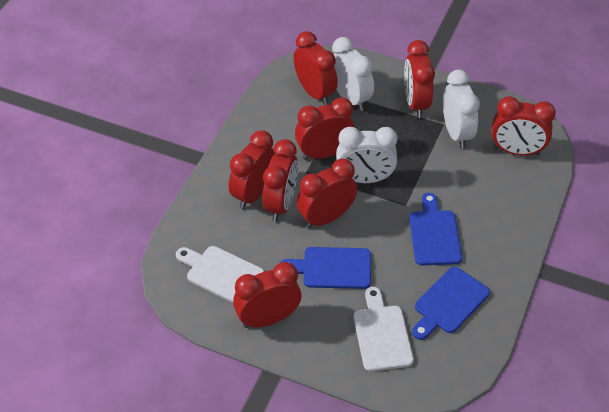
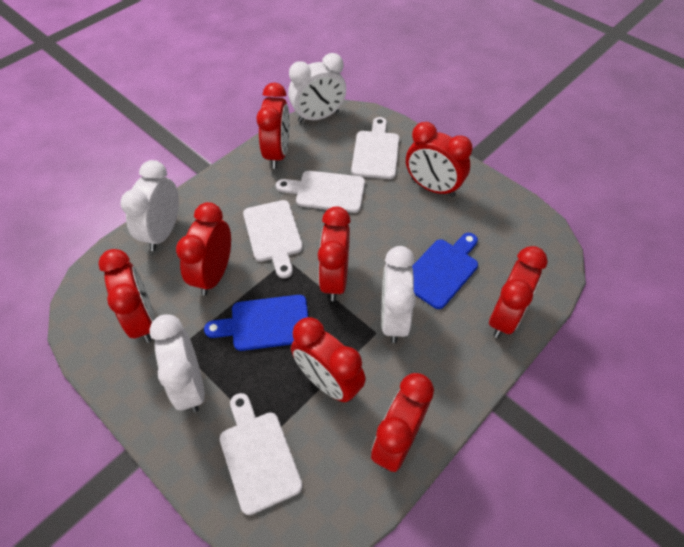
blue cutting board: 3 -> 2
white clock: 3 -> 4
white cutting board: 2 -> 4

